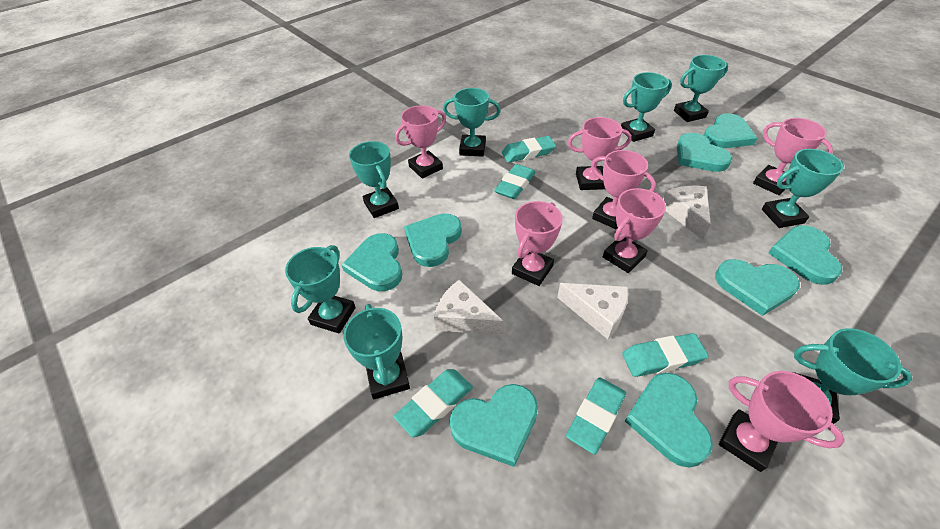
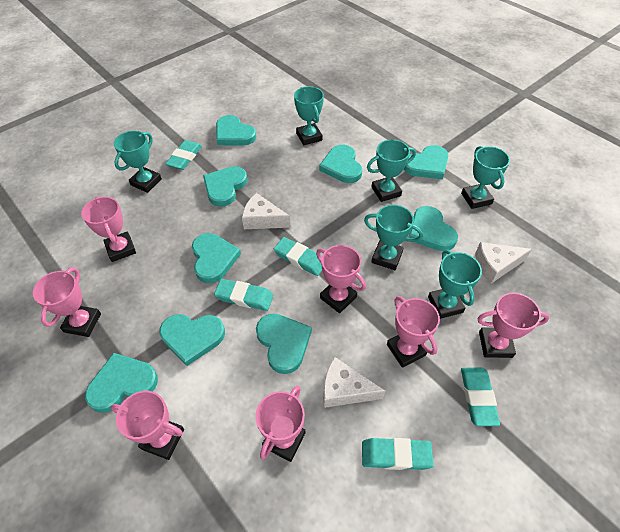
turquoise heart: 8 -> 9
turquoise trophy: 8 -> 6

